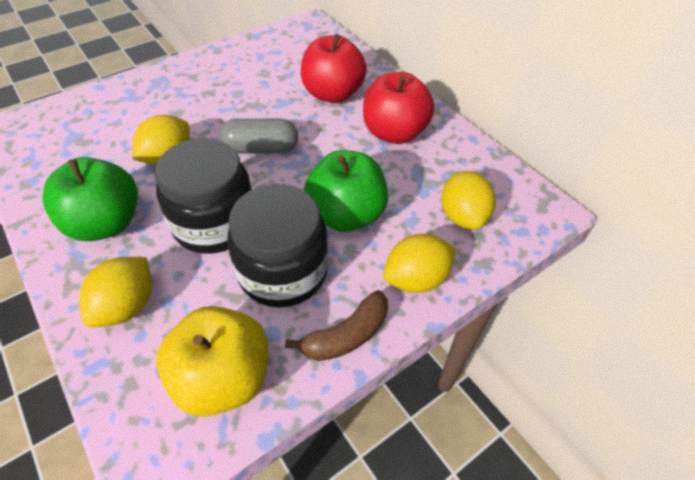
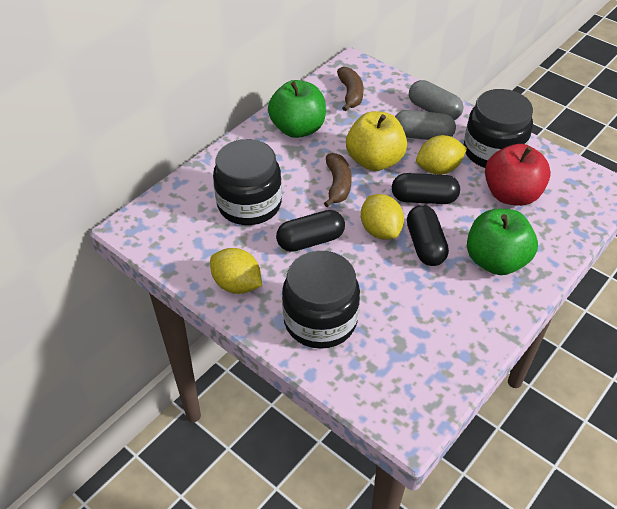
black capsule: 0 -> 3
black jar: 2 -> 3
brown banana: 1 -> 2
grey capsule: 1 -> 2
red apple: 2 -> 1
yellow lemon: 4 -> 3

